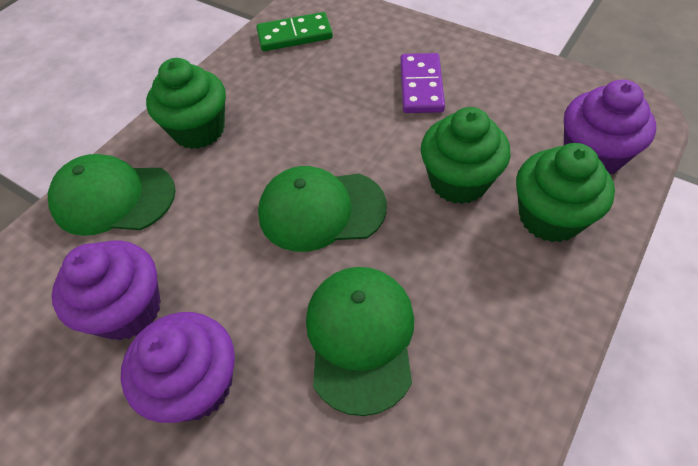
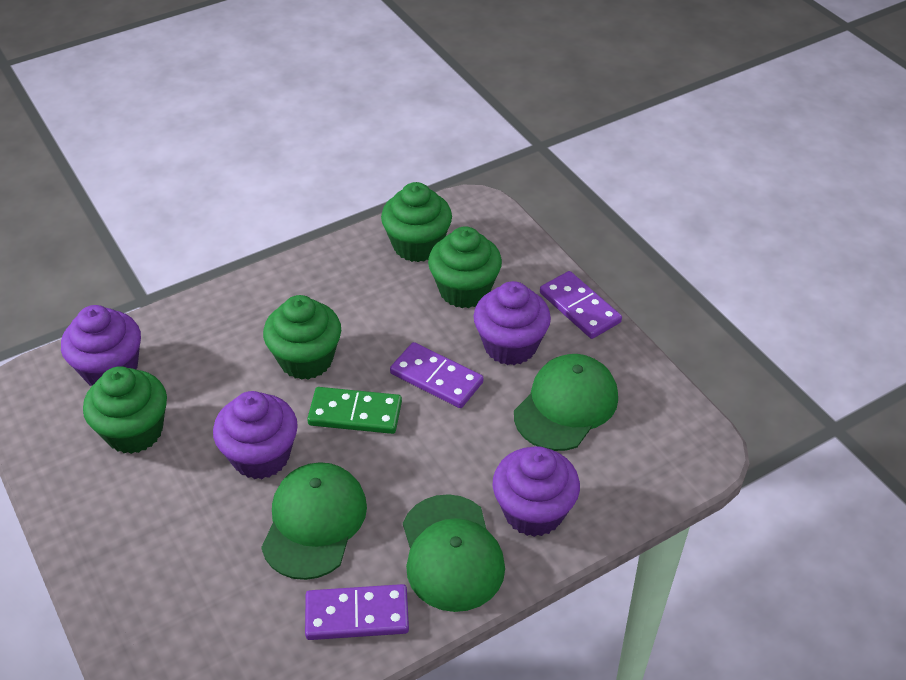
green cupcake: 3 -> 4
purple cupcake: 3 -> 4
purple domino: 1 -> 3

